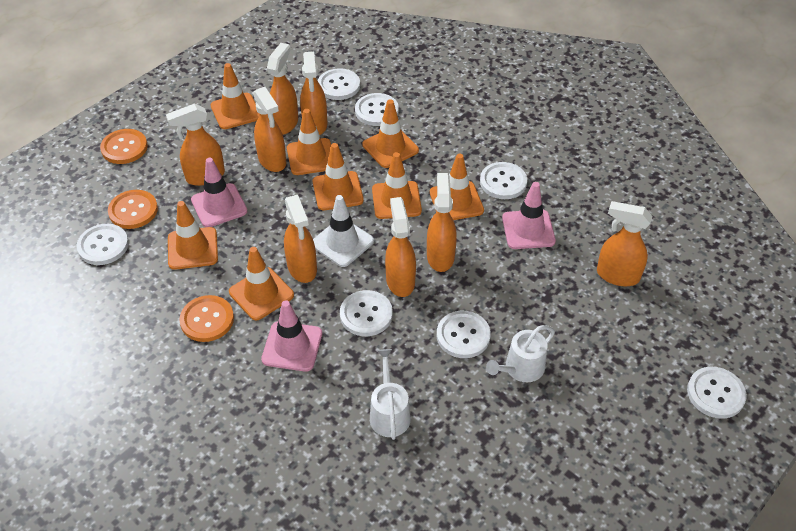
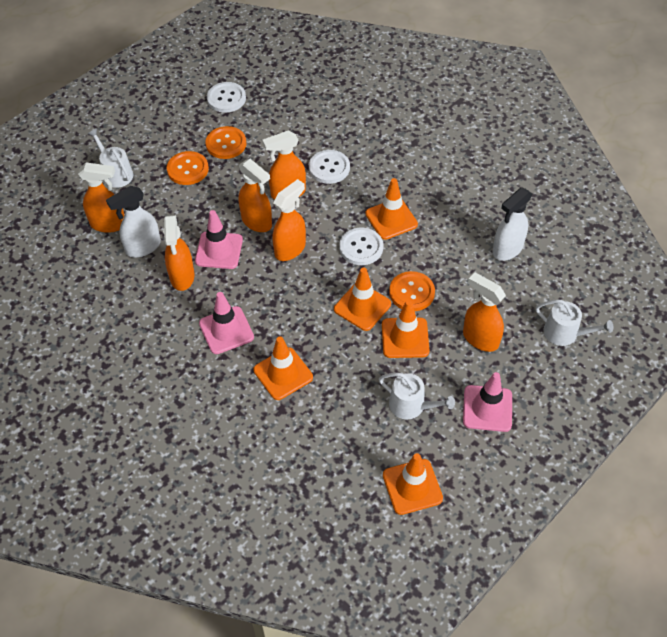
orange spray bottle: 8 -> 6
orange traffic cone: 8 -> 5
white button: 7 -> 3
white spray bottle: 0 -> 2
white traffic cone: 1 -> 0
white watering can: 2 -> 3

